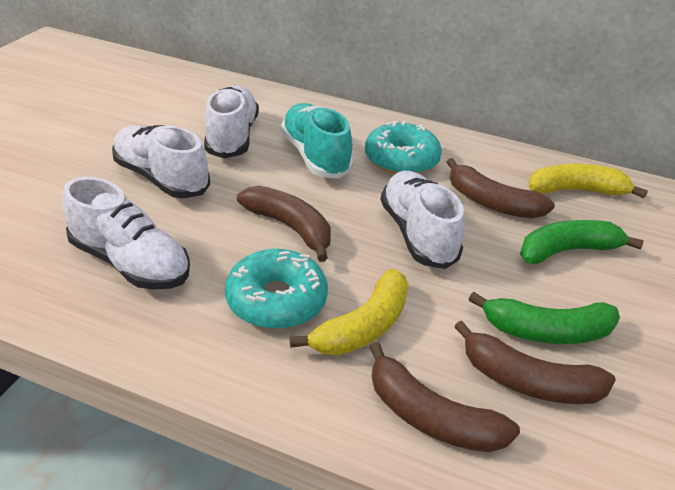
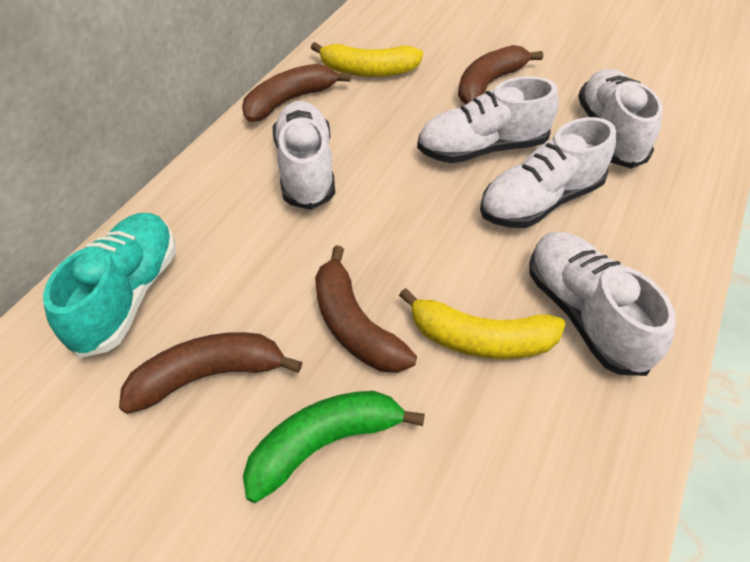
green banana: 2 -> 1
turquoise donut: 2 -> 0
white shoe: 4 -> 5

